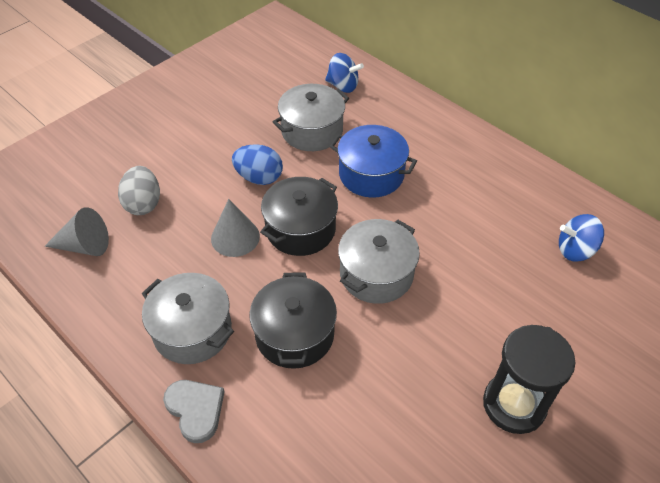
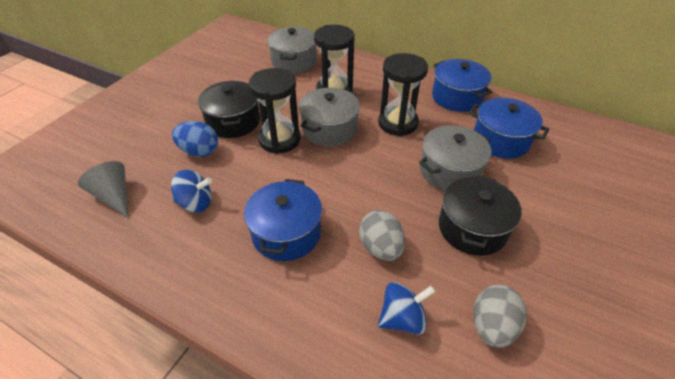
black hourglass: 1 -> 3
blue pot: 1 -> 3
grey cone: 2 -> 1
grey egg: 1 -> 2
grey heart: 1 -> 0

